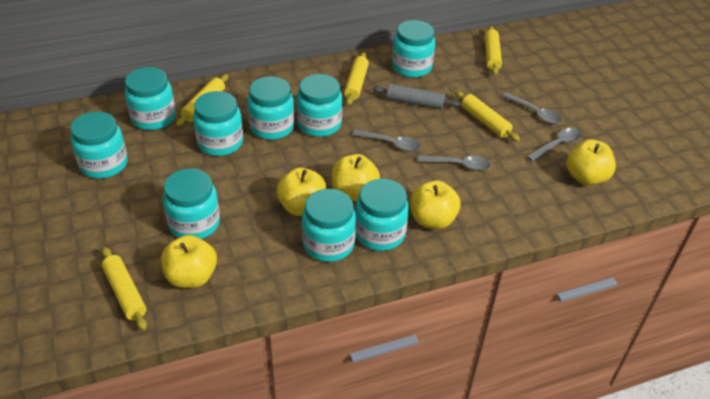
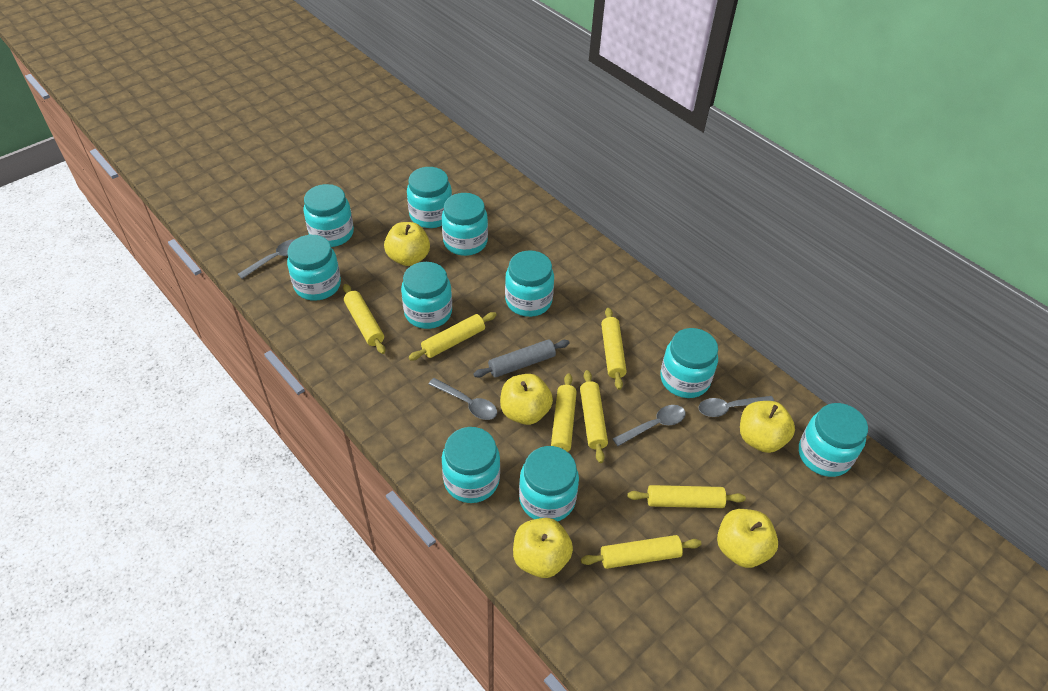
turquoise jar: 9 -> 10
yellow rolling pin: 5 -> 7

